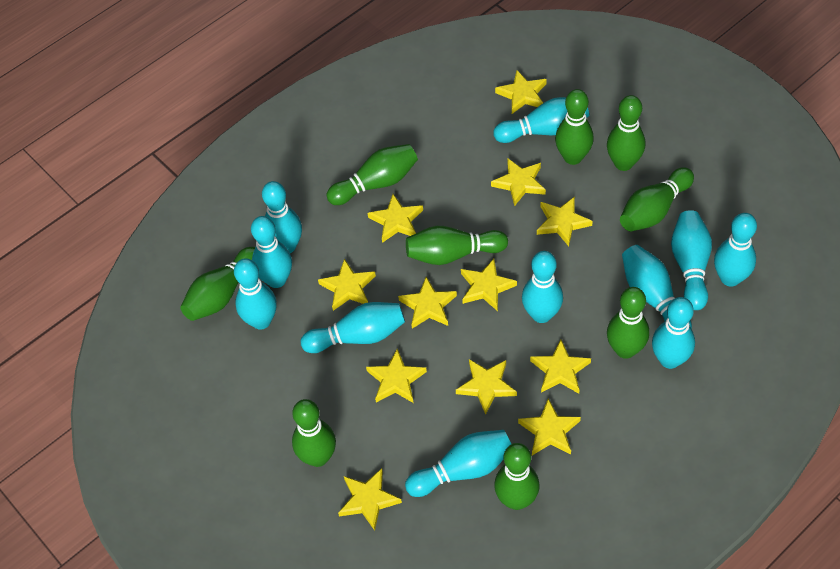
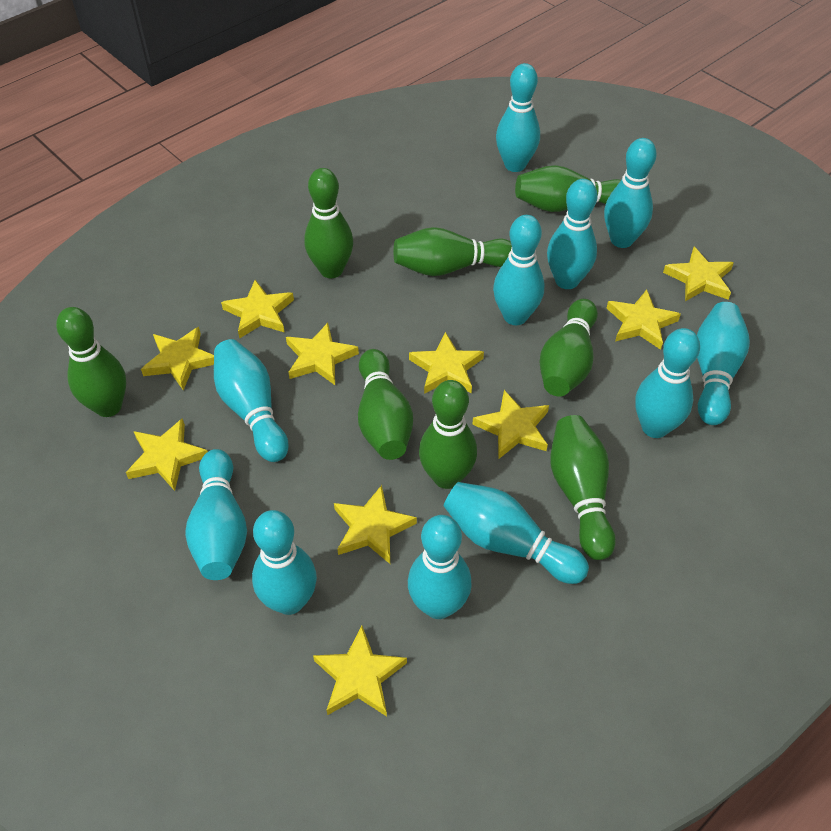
green bowling pin: 9 -> 8
yellow star: 12 -> 10

